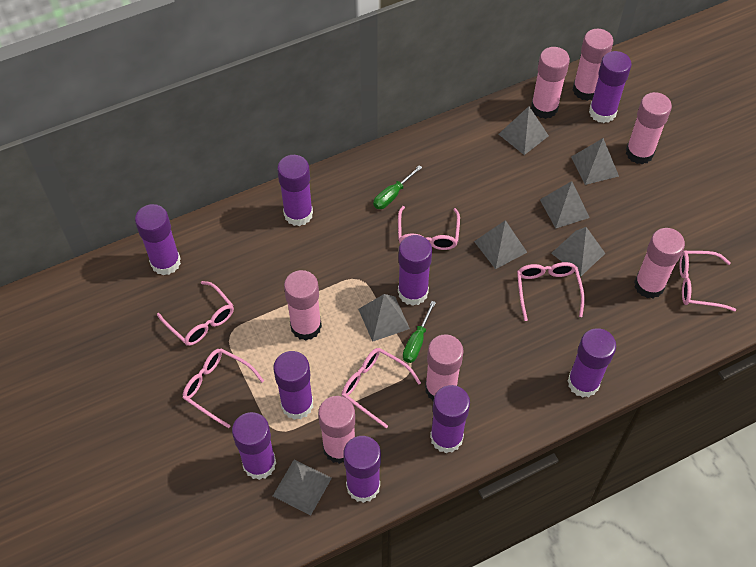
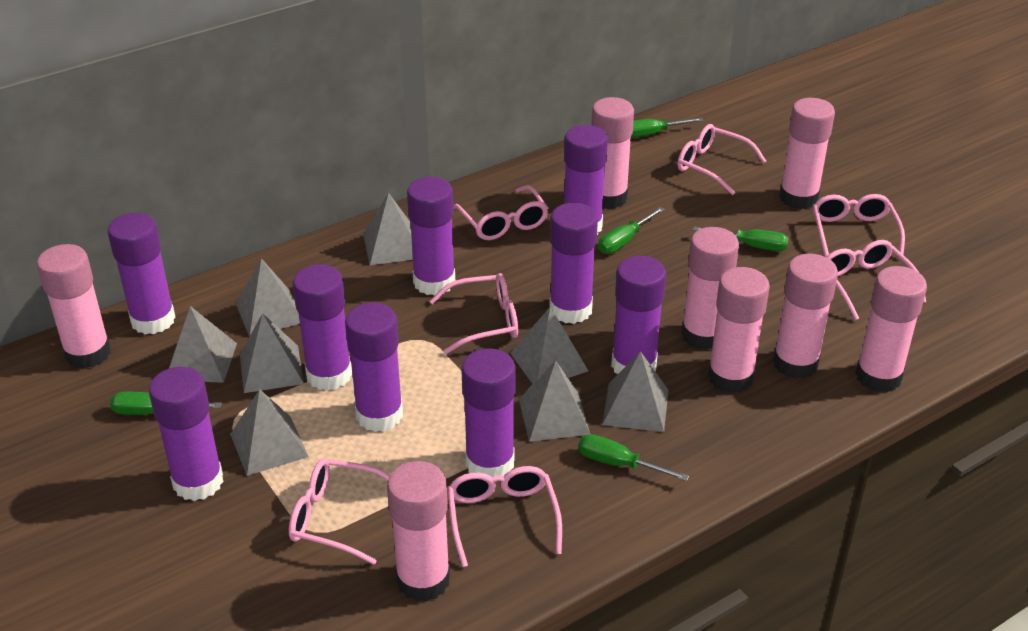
green screwdriver: 2 -> 5
grey pyramid: 7 -> 8
pink glasses: 6 -> 7
pink glue stick: 7 -> 8

